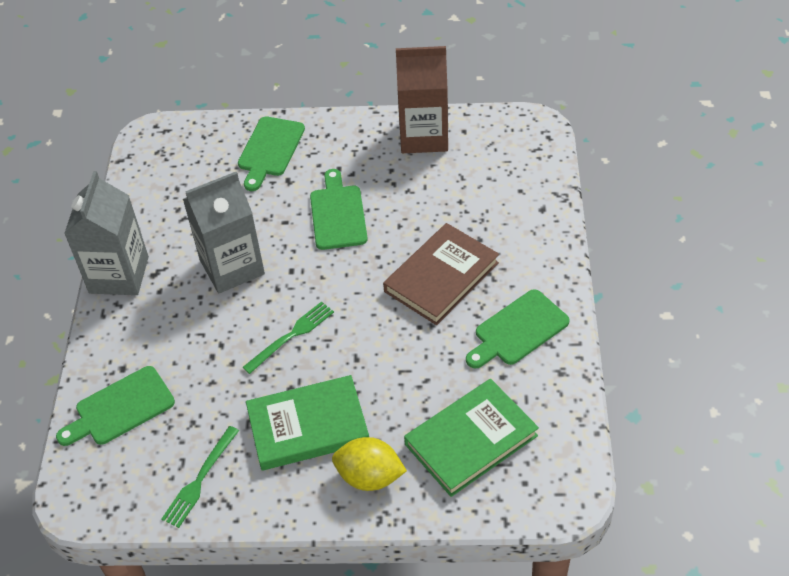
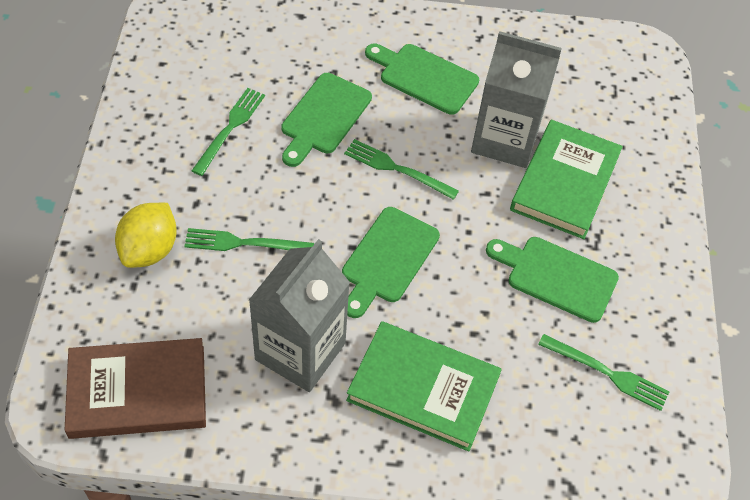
brown carton: 1 -> 0
green fork: 2 -> 4

